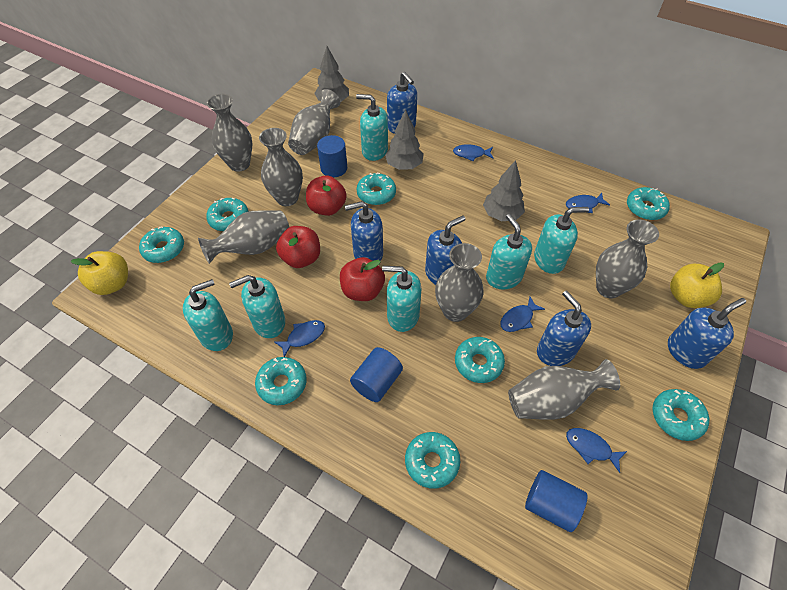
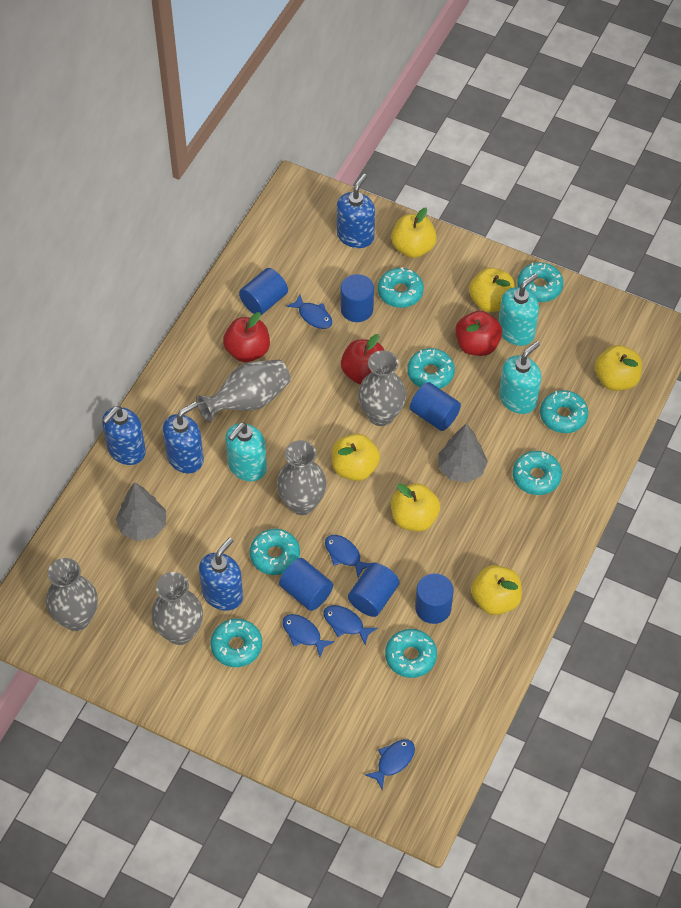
blue cylinder: 3 -> 6
blue soap dispenser: 5 -> 4
grey tree: 3 -> 2
grey vase: 7 -> 5
turquoise soap dispenser: 6 -> 3
yellow apple: 2 -> 6

